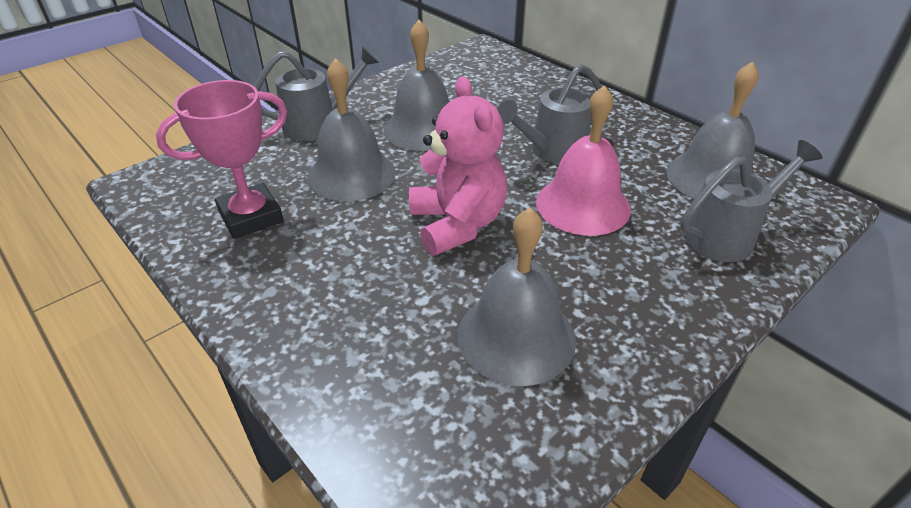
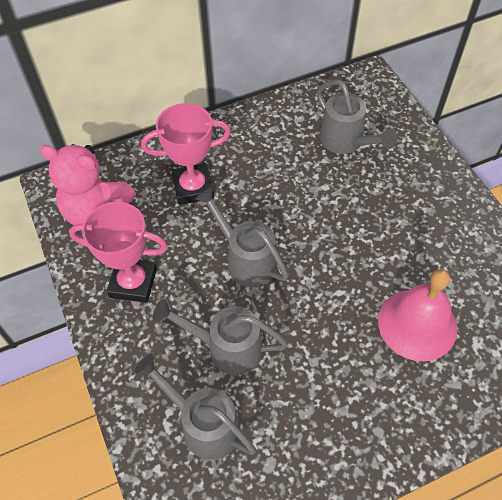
grey bell: 4 -> 0
grey watering can: 3 -> 4
pink trophy: 1 -> 2

